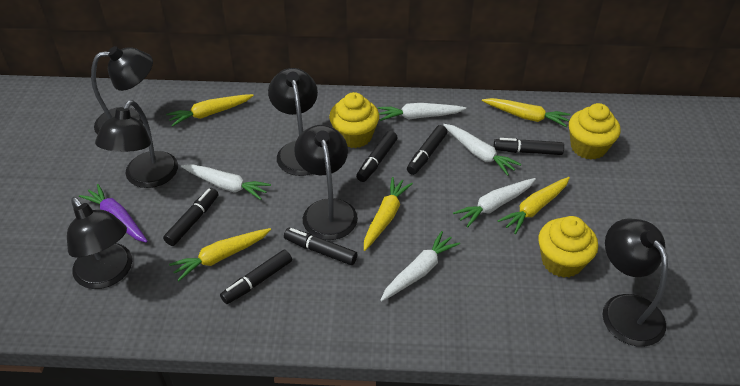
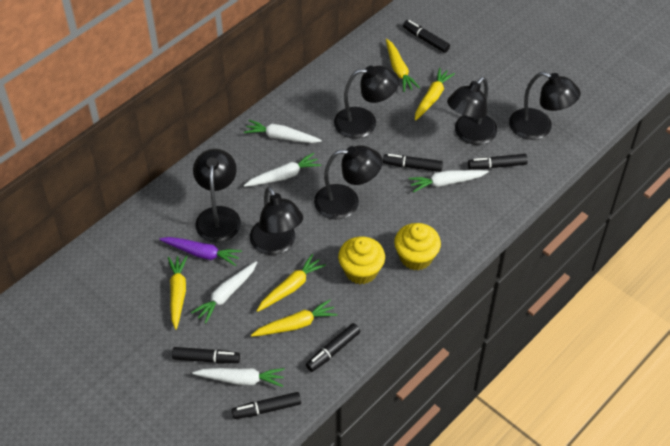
yellow cupcake: 3 -> 2

